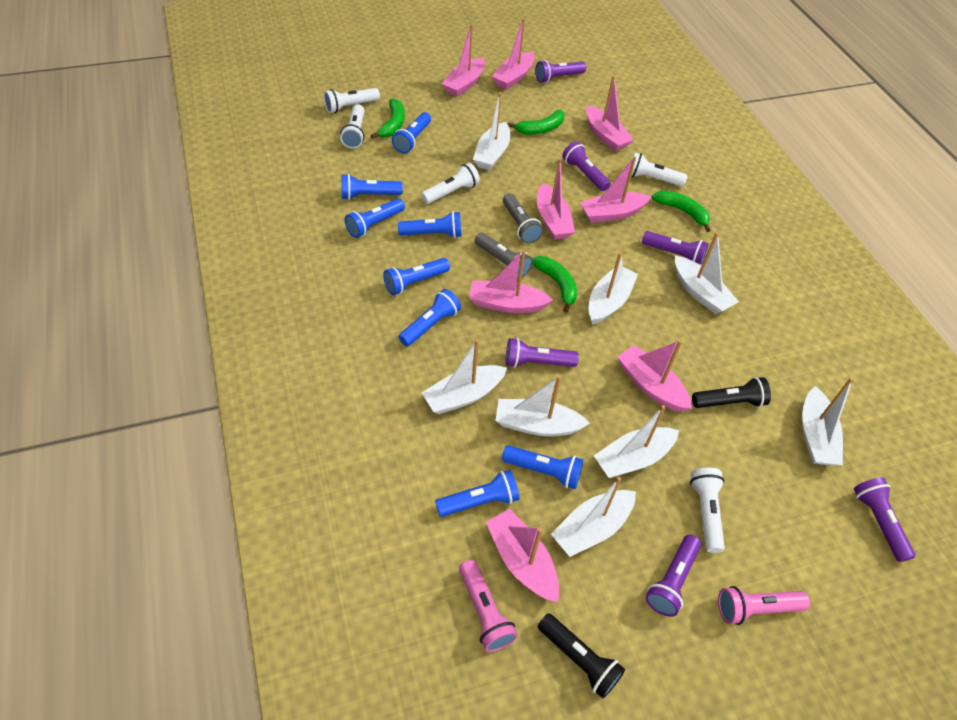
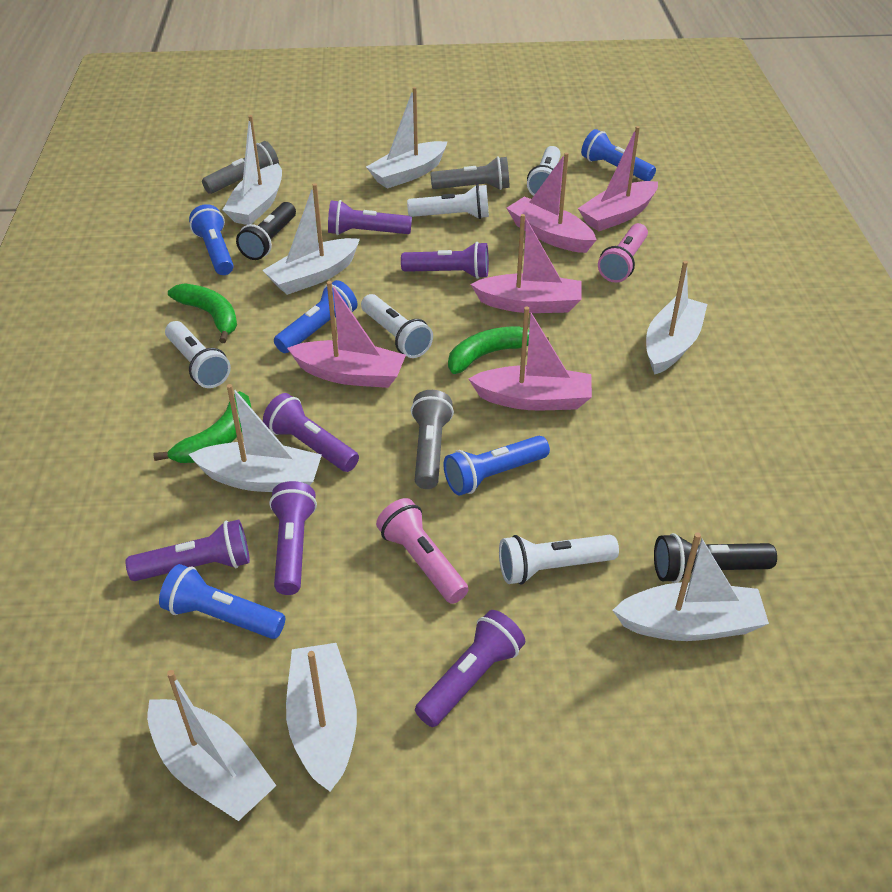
blue flashlight: 8 -> 5
green banana: 4 -> 3
grey flashlight: 2 -> 3
pink boat: 8 -> 5

